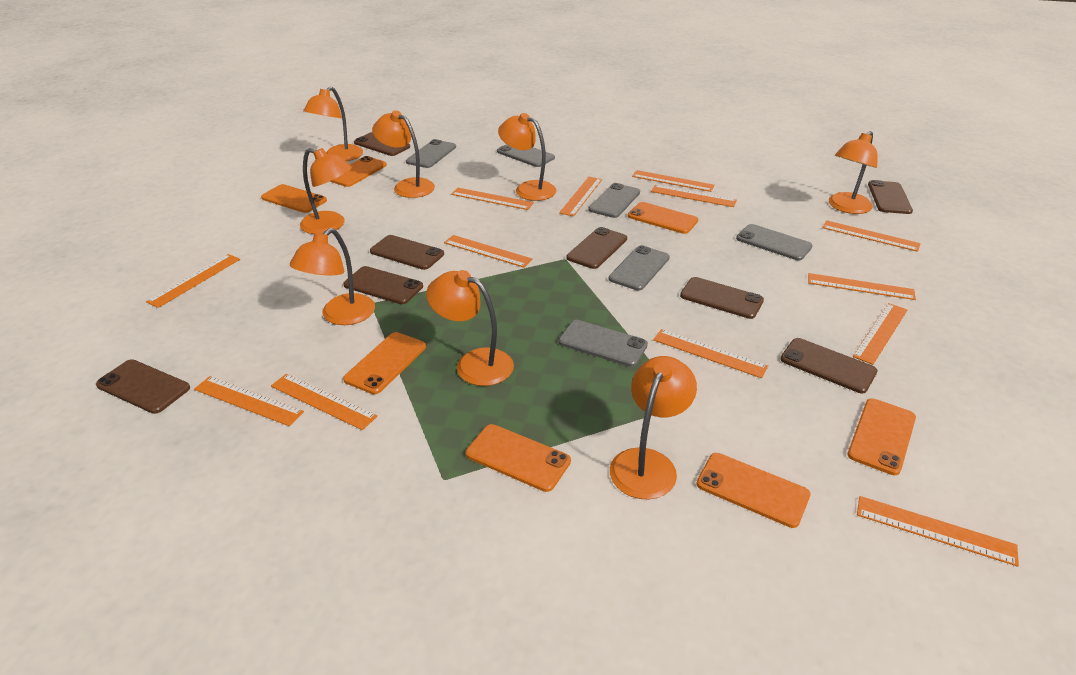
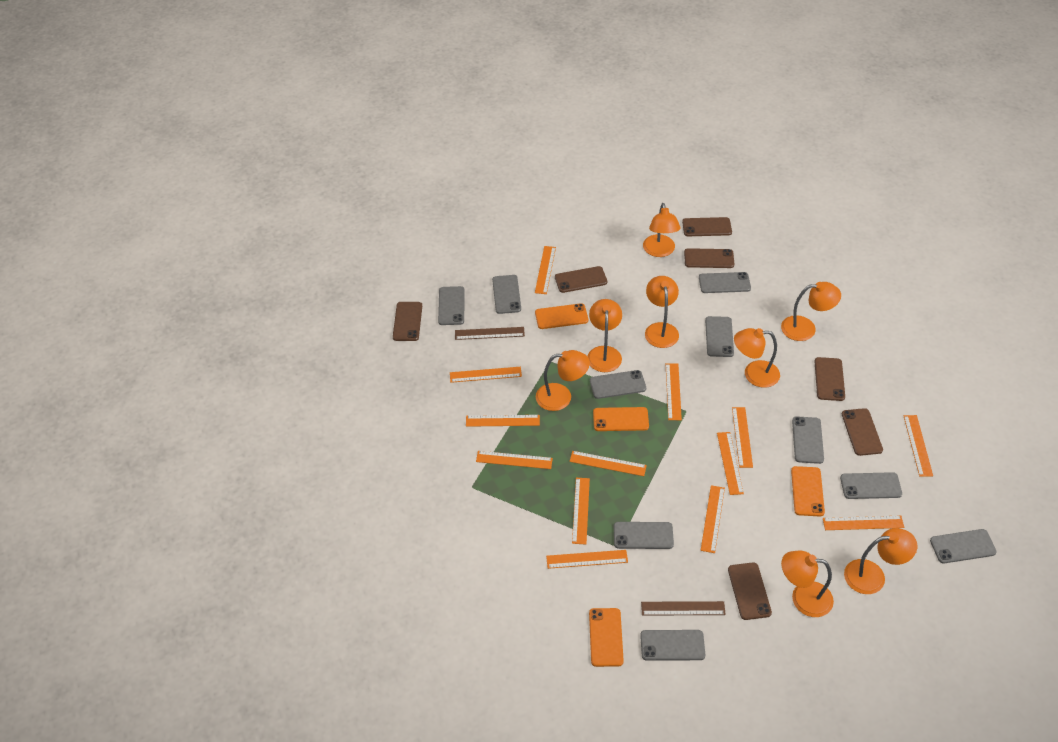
brown phone: 8 -> 7
brown ruler: 0 -> 2
grey phone: 6 -> 10
orange phone: 7 -> 4

